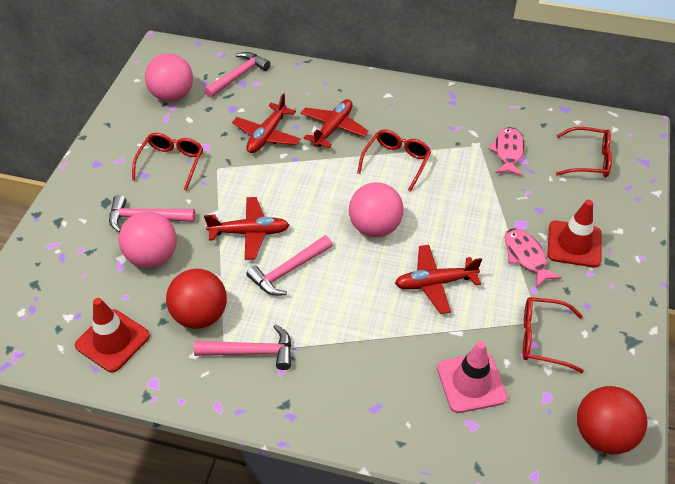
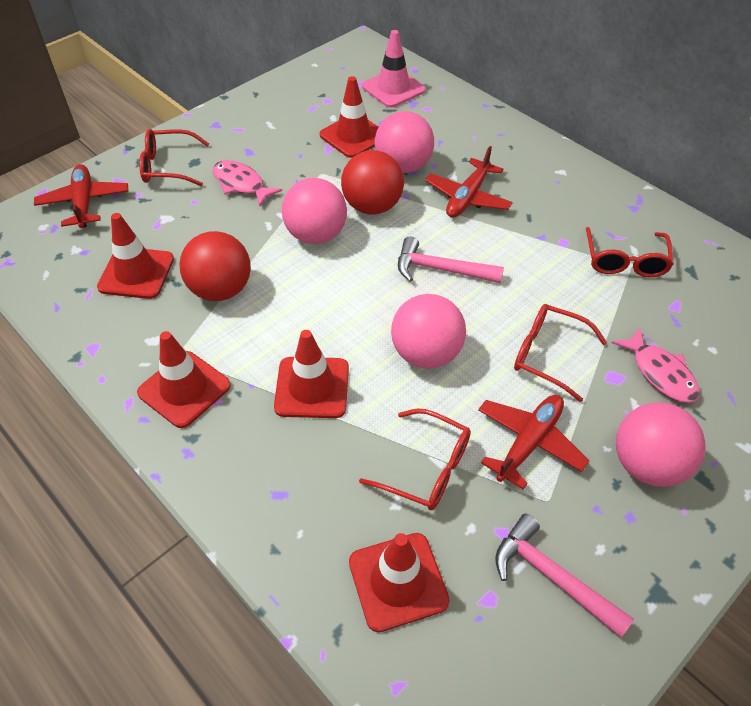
pink ball: 3 -> 4
pink hammer: 4 -> 2
red plane: 4 -> 3
red traffic cone: 2 -> 5

